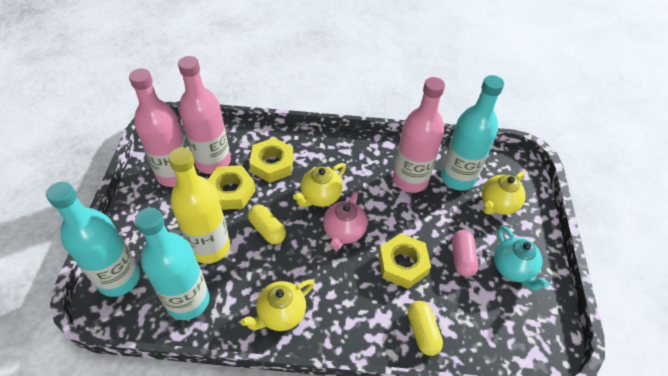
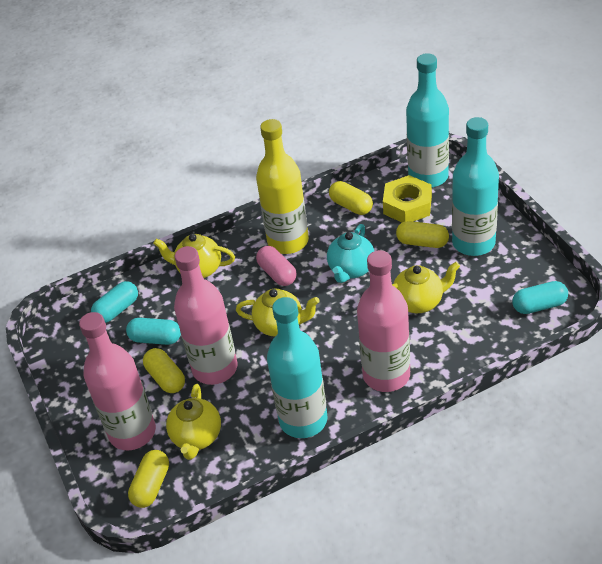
pink teapot: 1 -> 0
turquoise capsule: 0 -> 3
yellow capsule: 2 -> 4
yellow nut: 3 -> 1
yellow teapot: 3 -> 4

